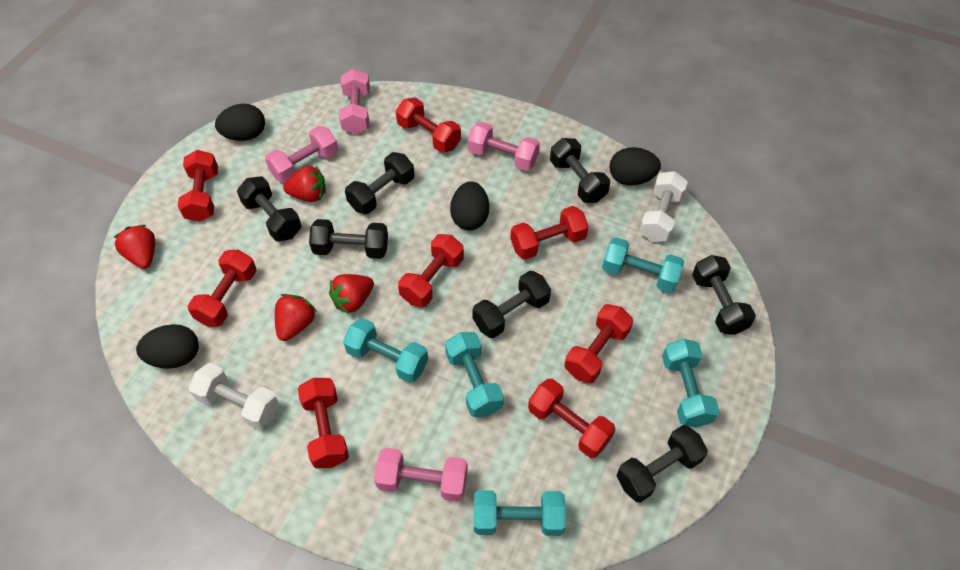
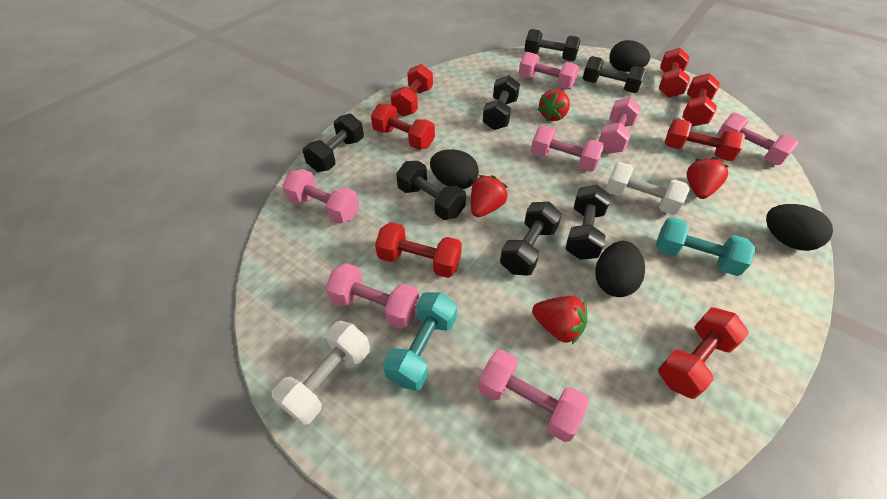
pink dumbbell: 4 -> 7
red dumbbell: 8 -> 7
turquoise dumbbell: 5 -> 2

